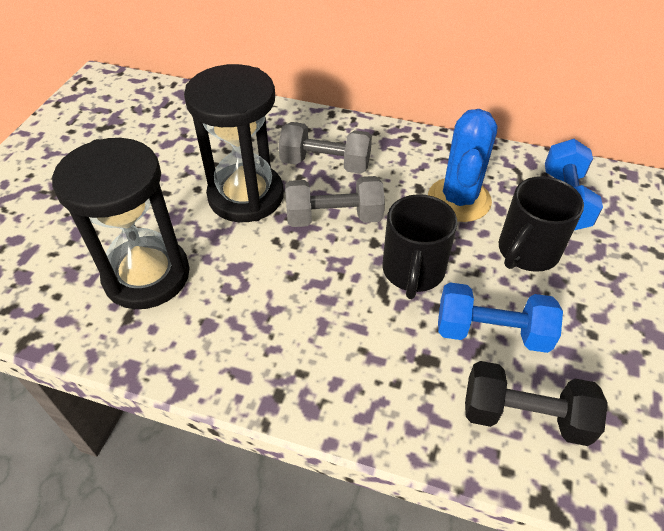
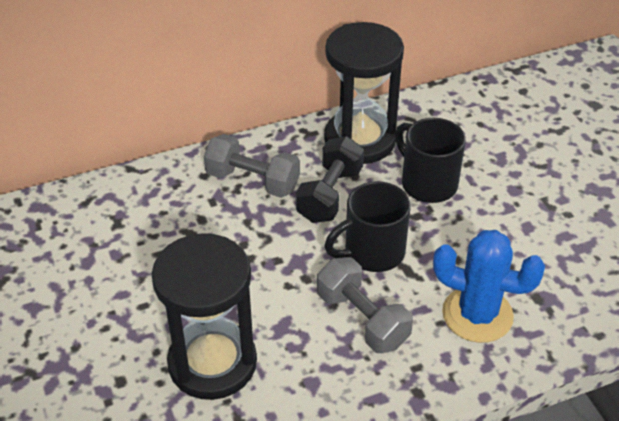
blue dumbbell: 2 -> 0

